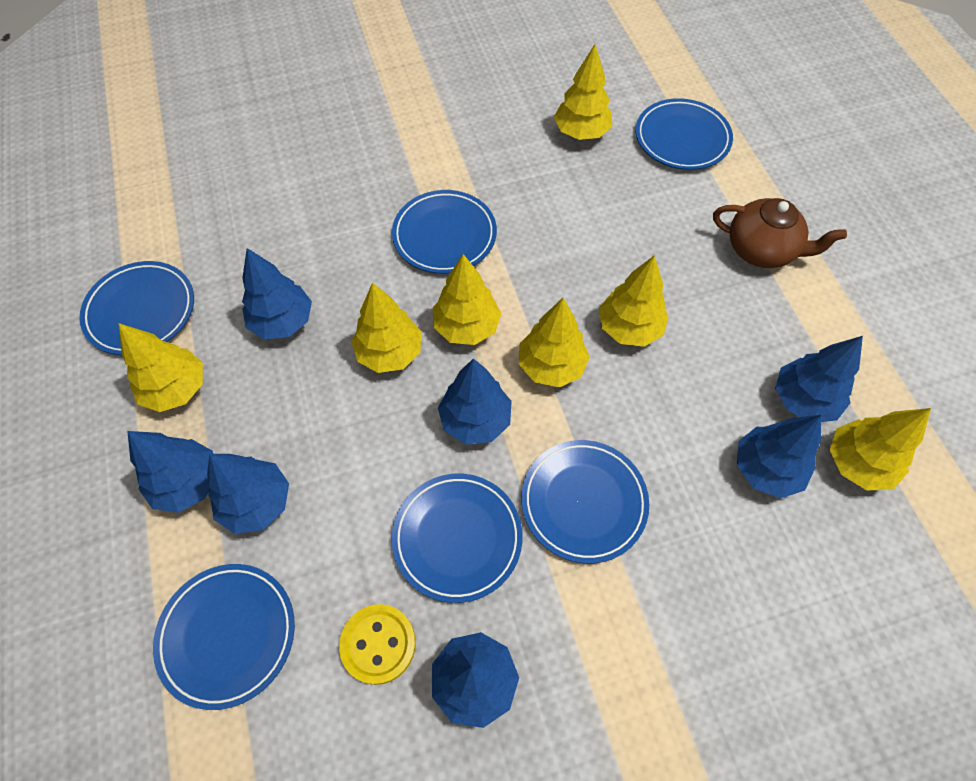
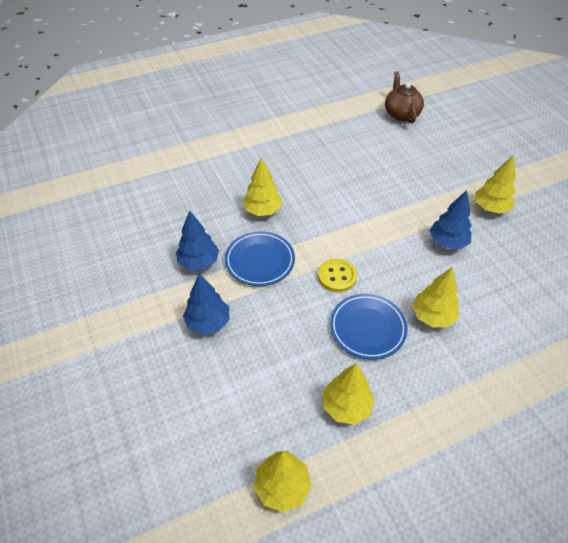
blue plate: 6 -> 2
blue tree: 7 -> 3
yellow tree: 7 -> 5

